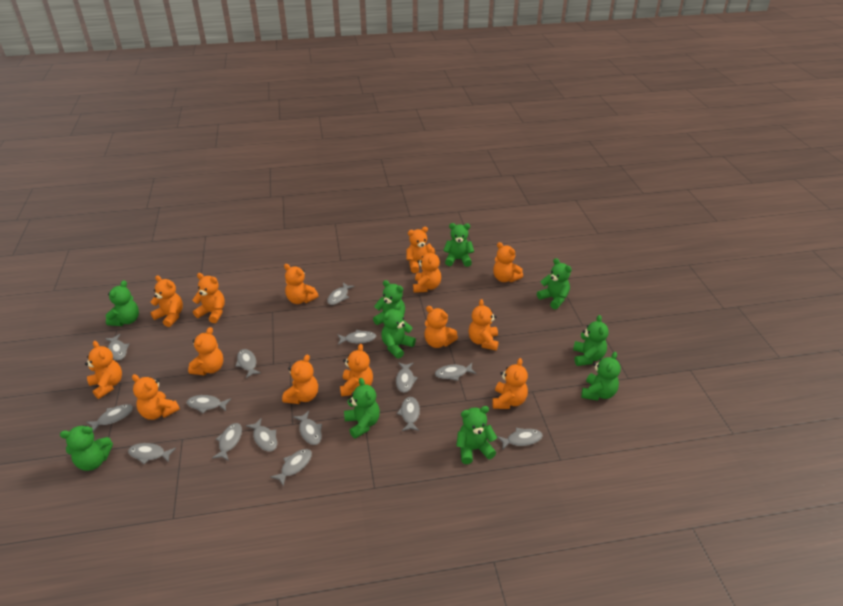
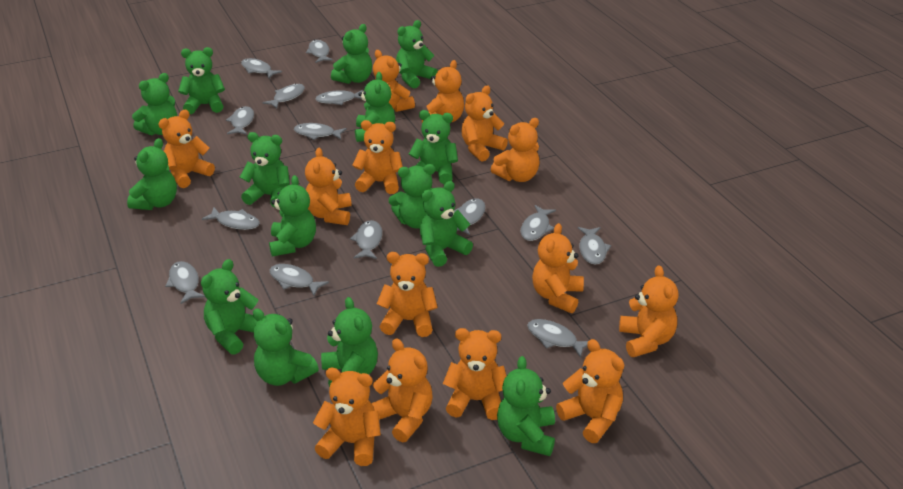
green teddy bear: 10 -> 15
grey fish: 15 -> 14

